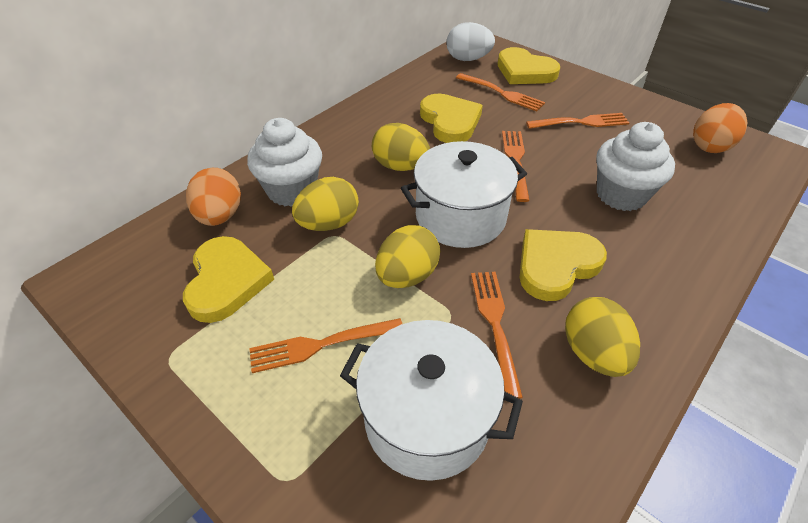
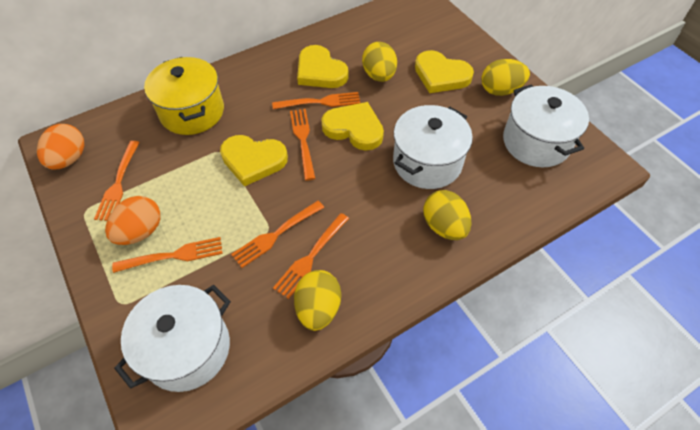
orange fork: 5 -> 6
white cupcake: 2 -> 0
white egg: 1 -> 0
white pot: 2 -> 3
yellow pot: 0 -> 1

